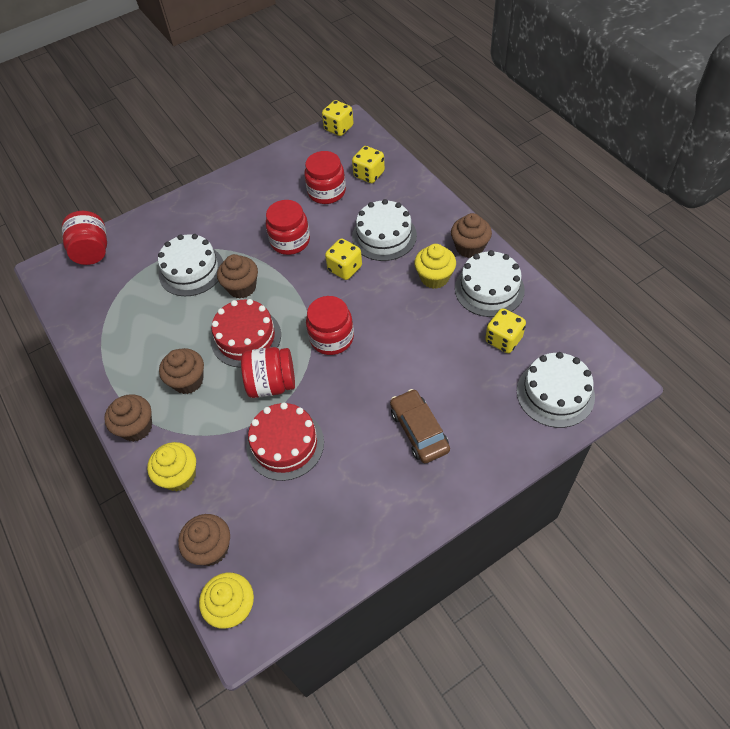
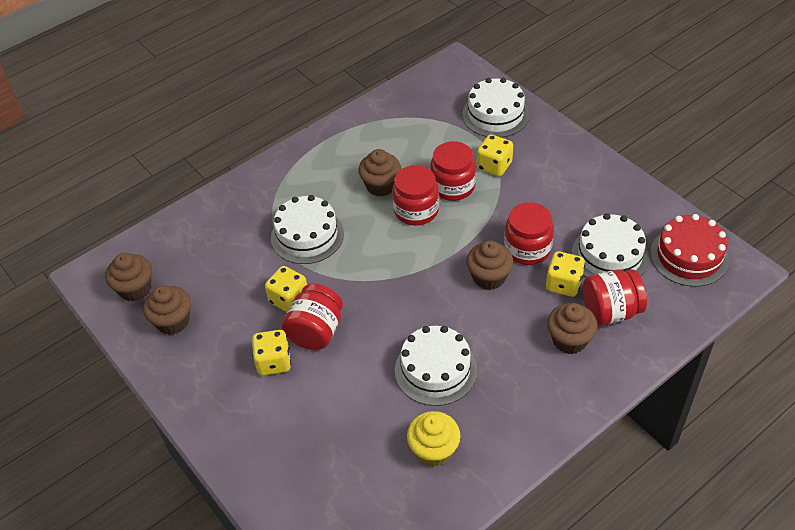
brown car: 1 -> 0
red cake: 2 -> 1
yellow cupcake: 3 -> 1

